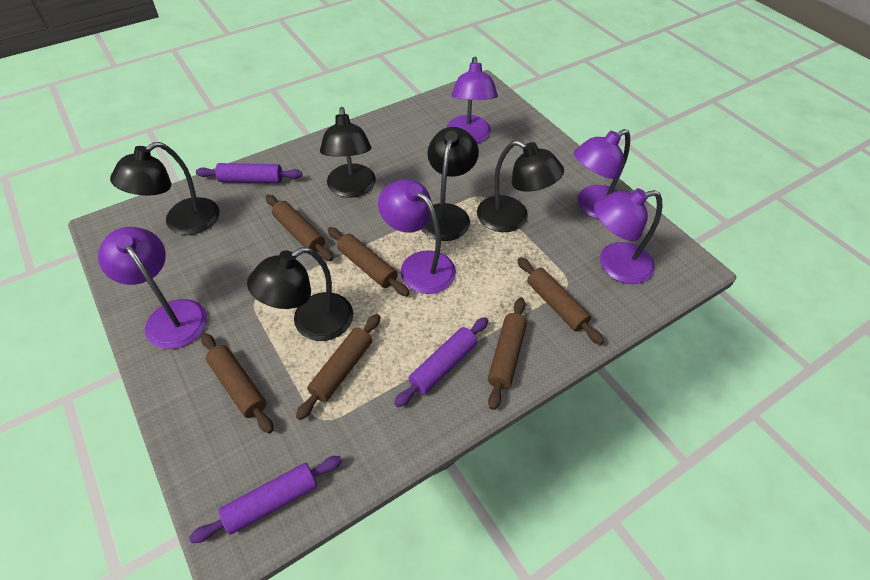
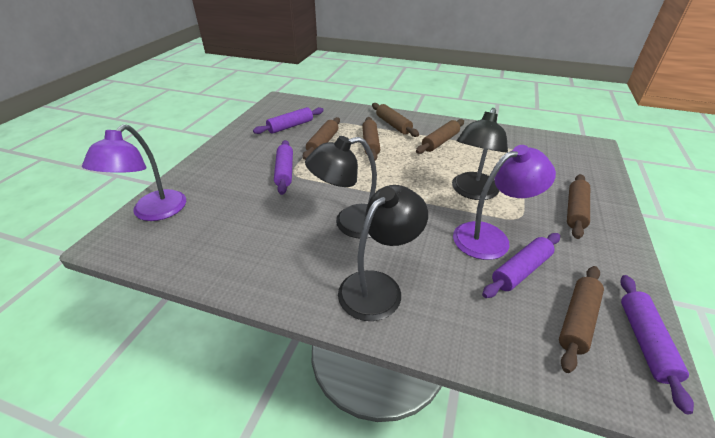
black lamp: 5 -> 3
purple lamp: 5 -> 2
purple rolling pin: 3 -> 4

